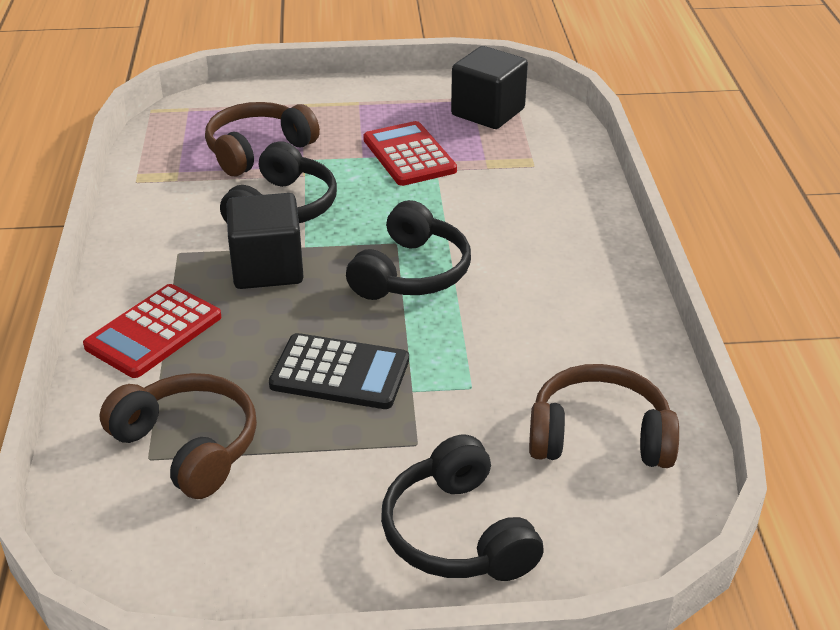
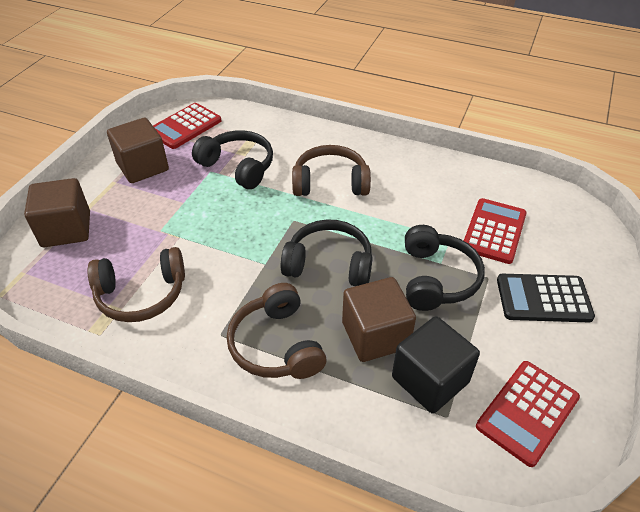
black cube: 2 -> 1
brown cube: 0 -> 3
red calculator: 2 -> 3

